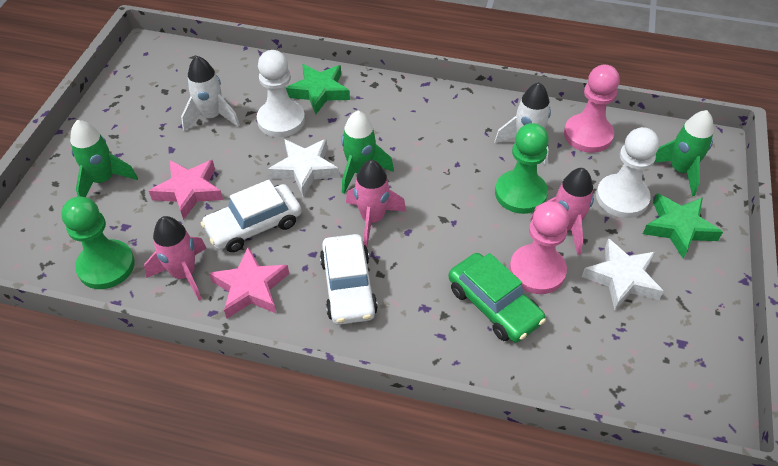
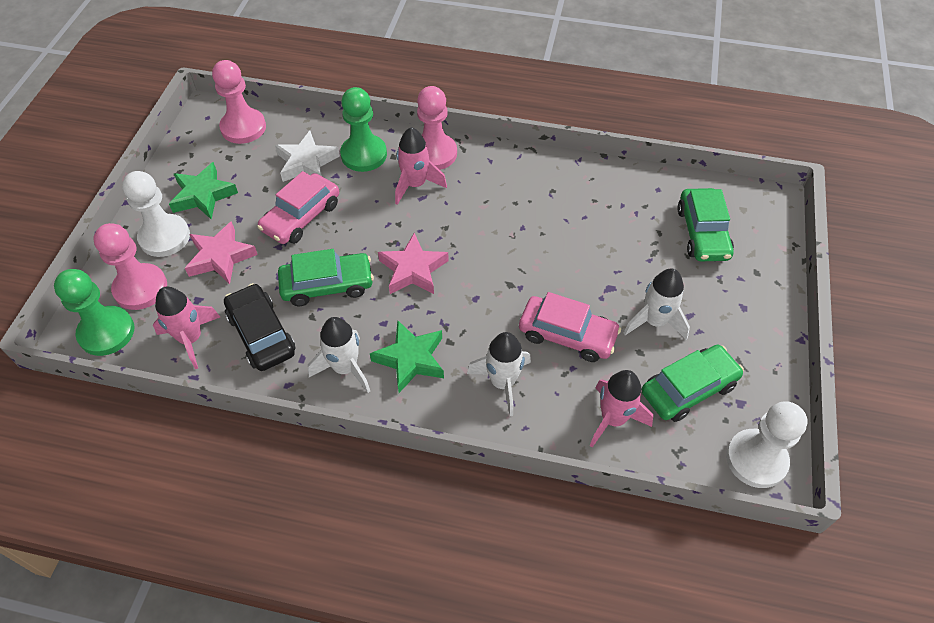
black car: 0 -> 1
green car: 1 -> 3
green rocket: 3 -> 0
pink car: 0 -> 2
pink pawn: 2 -> 3
white car: 2 -> 0
white rocket: 2 -> 3
white star: 2 -> 1

